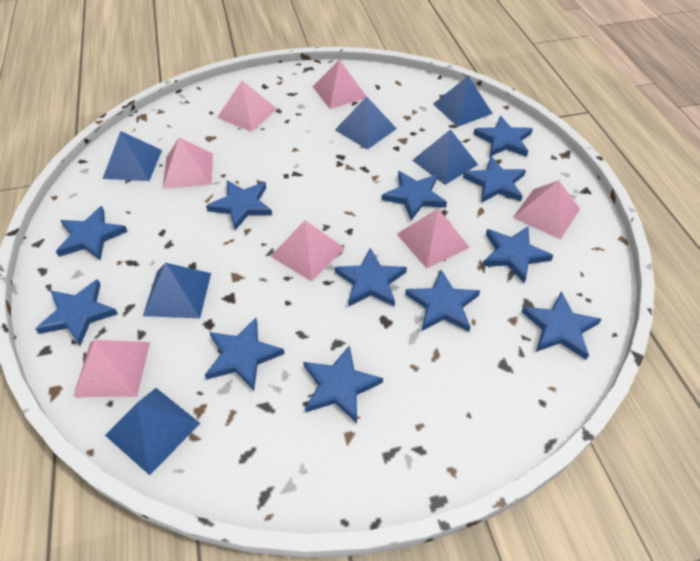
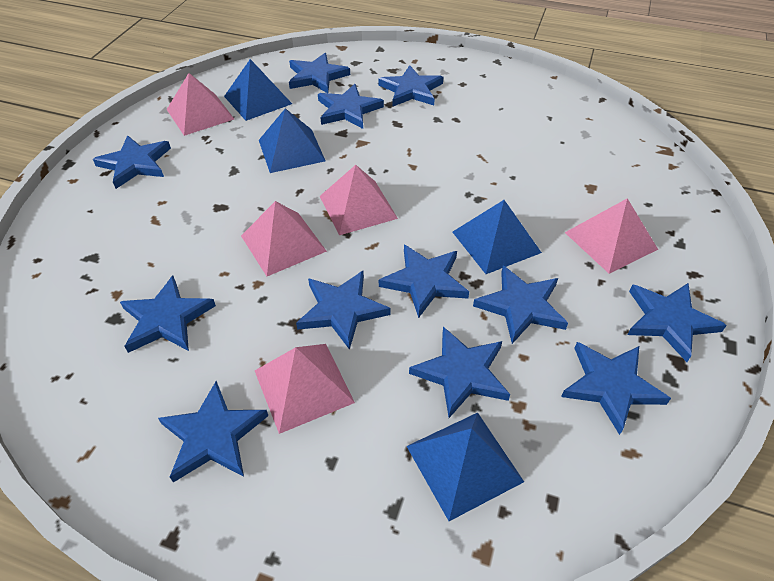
blue pyramid: 6 -> 4
pink pyramid: 7 -> 5

